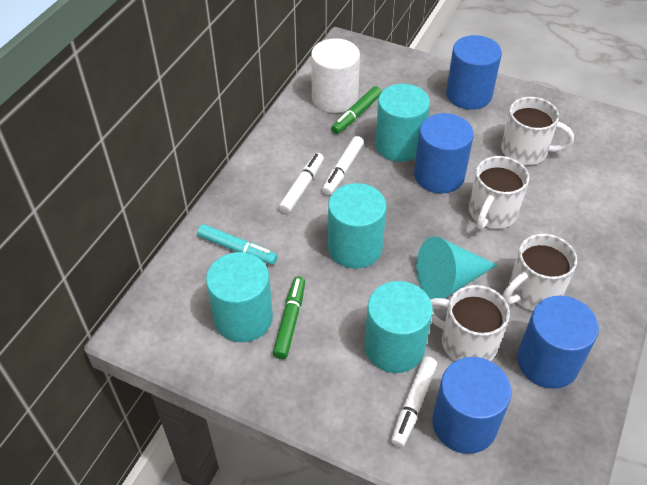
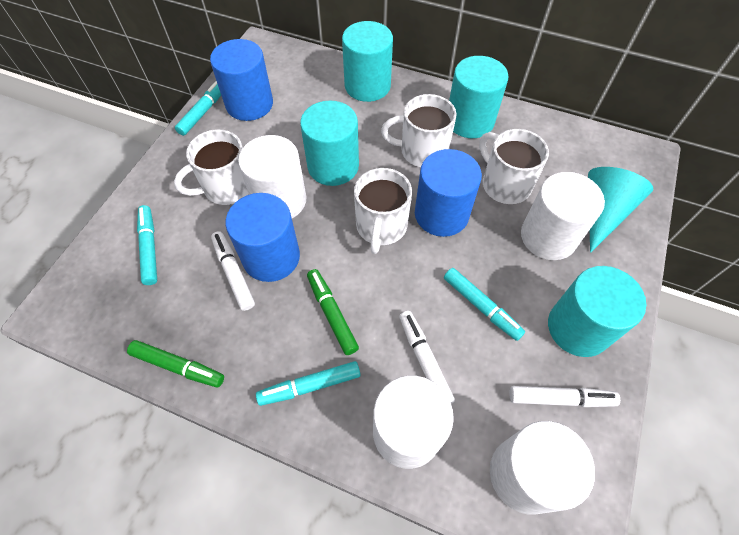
blue cylinder: 4 -> 3
turquoise marker: 1 -> 4
white cylinder: 1 -> 4

